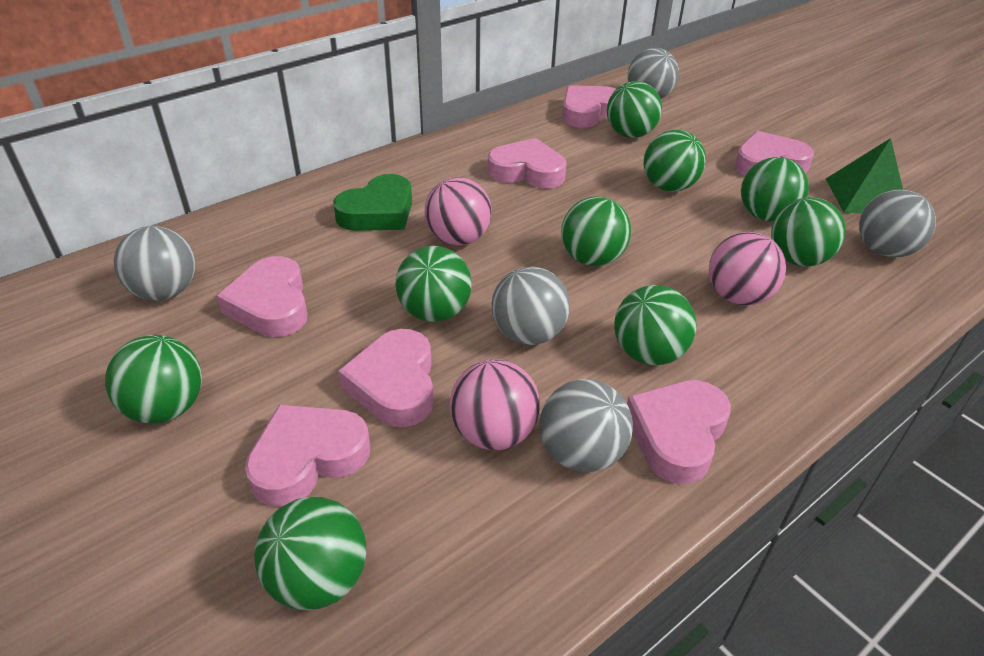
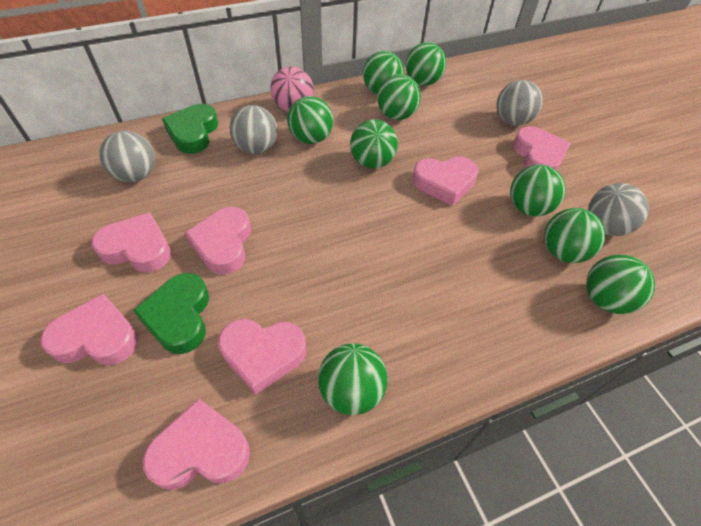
green heart: 1 -> 2
green pyramid: 1 -> 0
grey ball: 5 -> 4
pink ball: 3 -> 1

